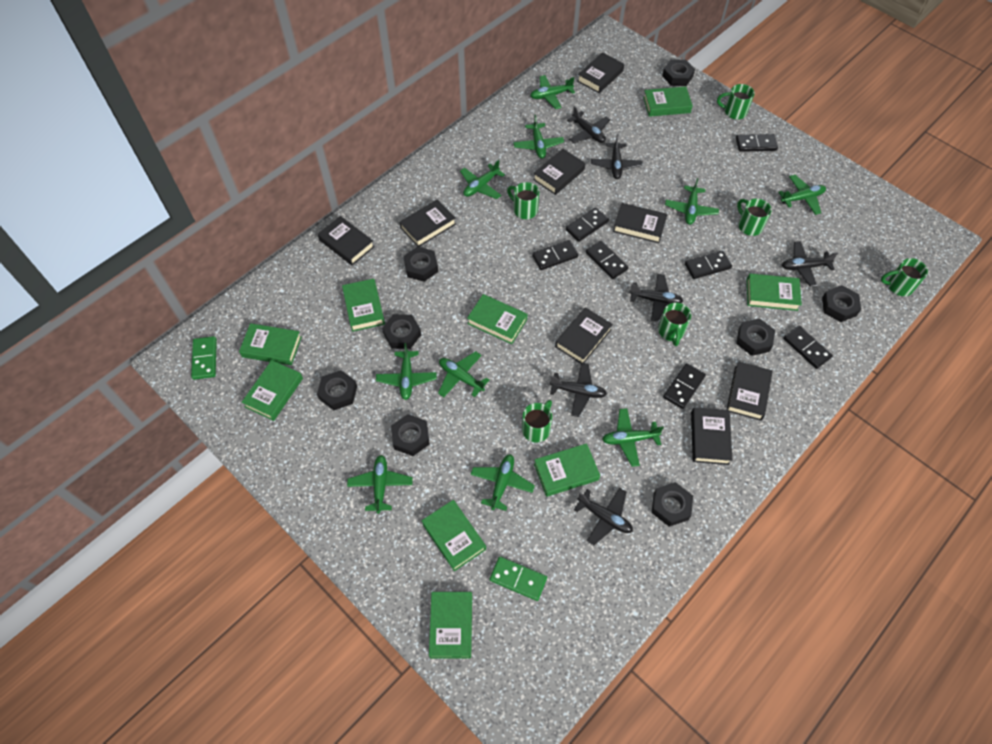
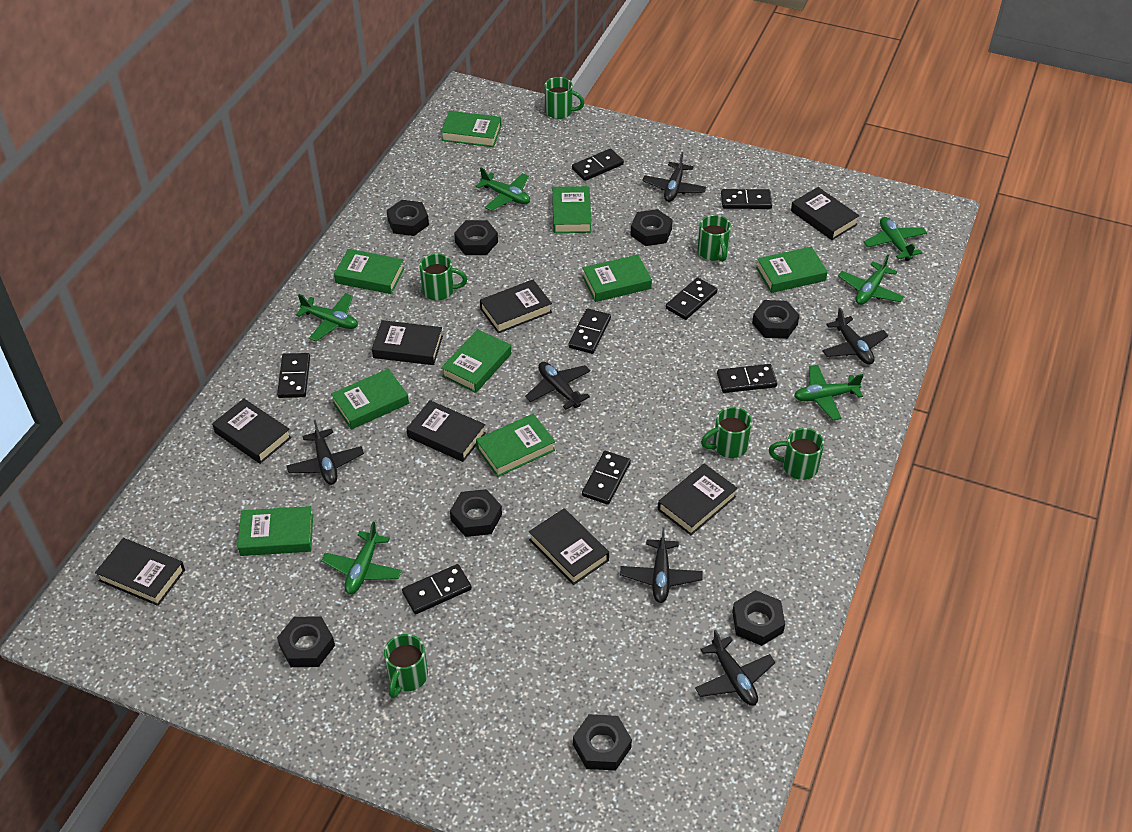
black domino: 7 -> 8
green domino: 2 -> 0
green plane: 10 -> 6

